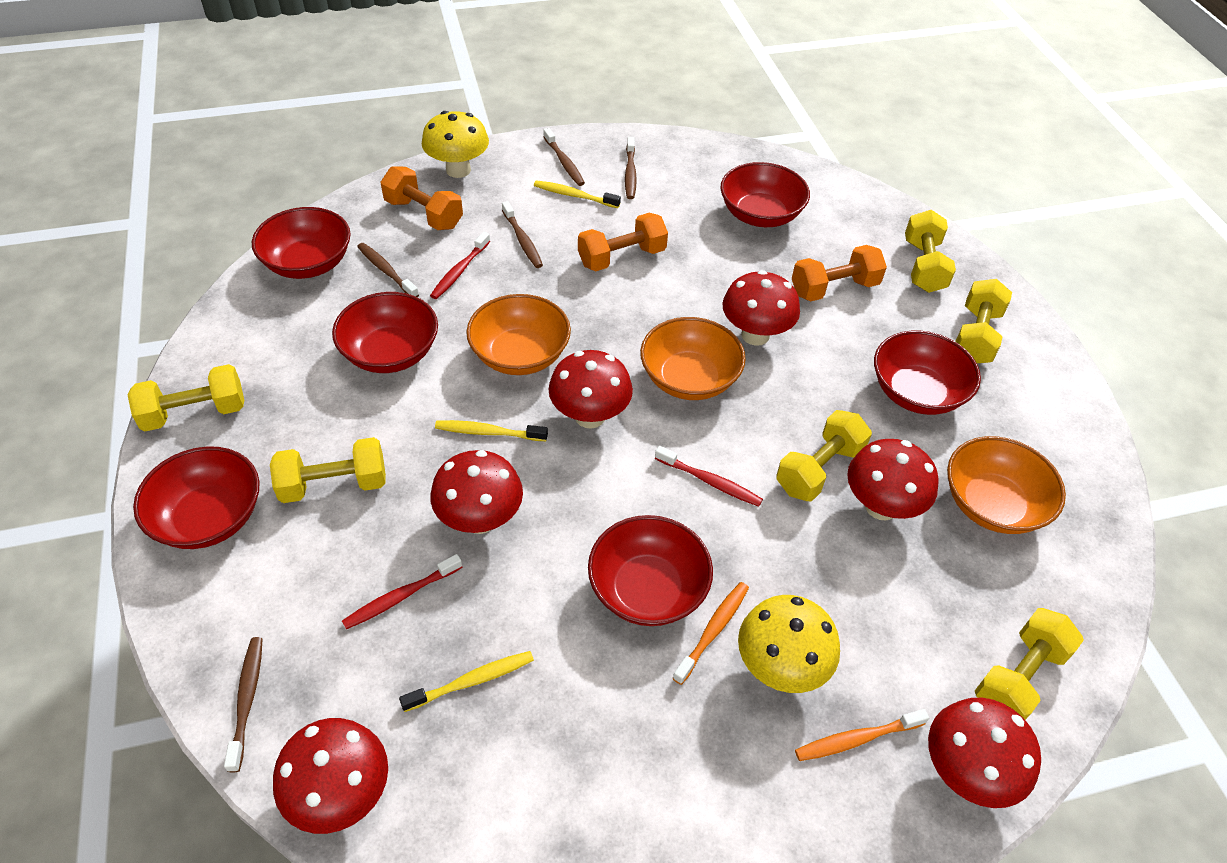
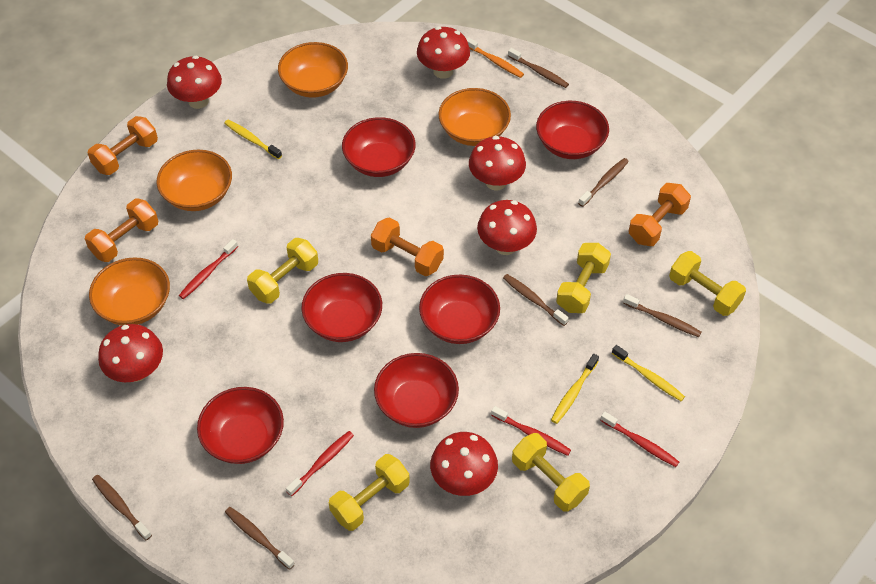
brown toothbrush: 5 -> 6
orange bowl: 3 -> 4
orange dumbbell: 3 -> 4
orange toothbrush: 2 -> 1
red toothbrush: 3 -> 4
yellow dumbbell: 6 -> 5
yellow mushroom: 2 -> 0

